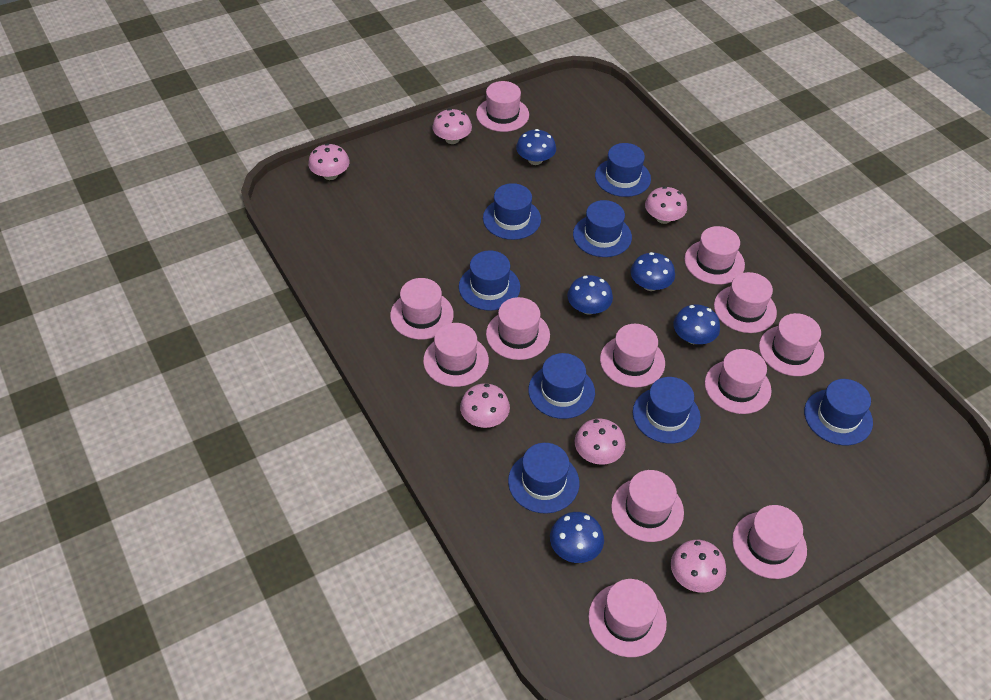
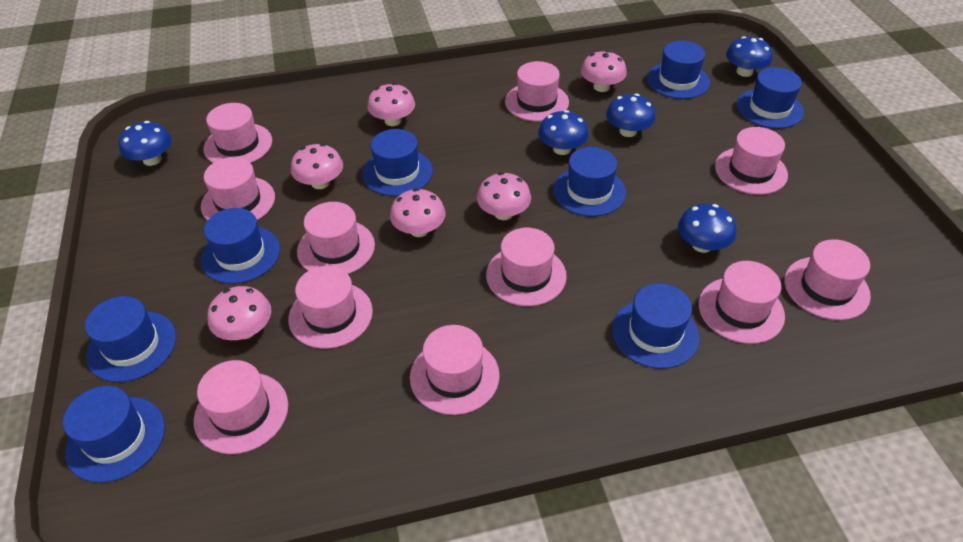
pink hat: 12 -> 11

